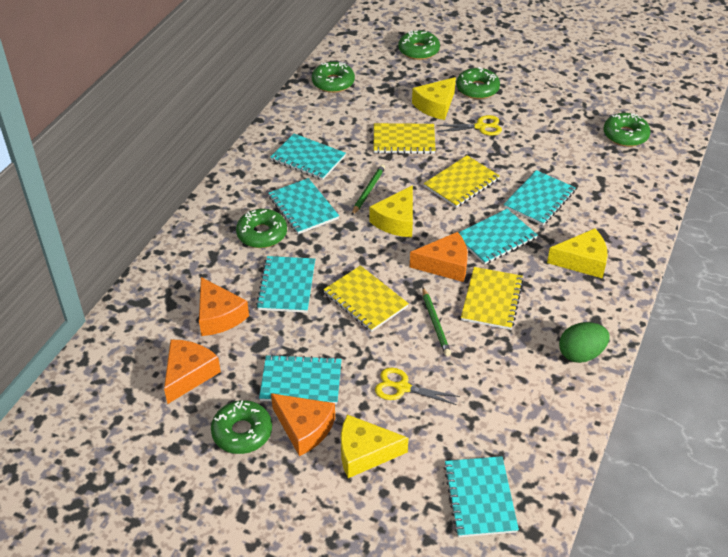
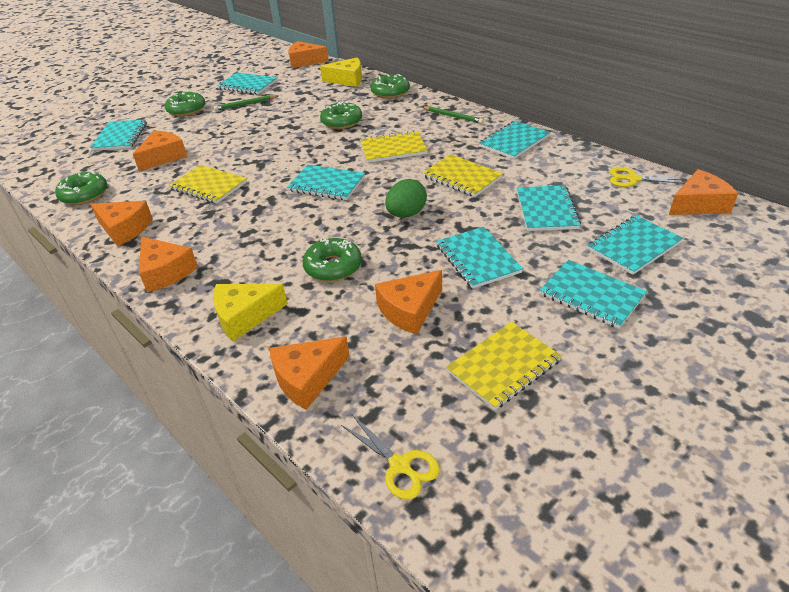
green donut: 6 -> 5
orange cheese: 4 -> 7
turquoise notebook: 7 -> 8
yellow cheese: 4 -> 2

